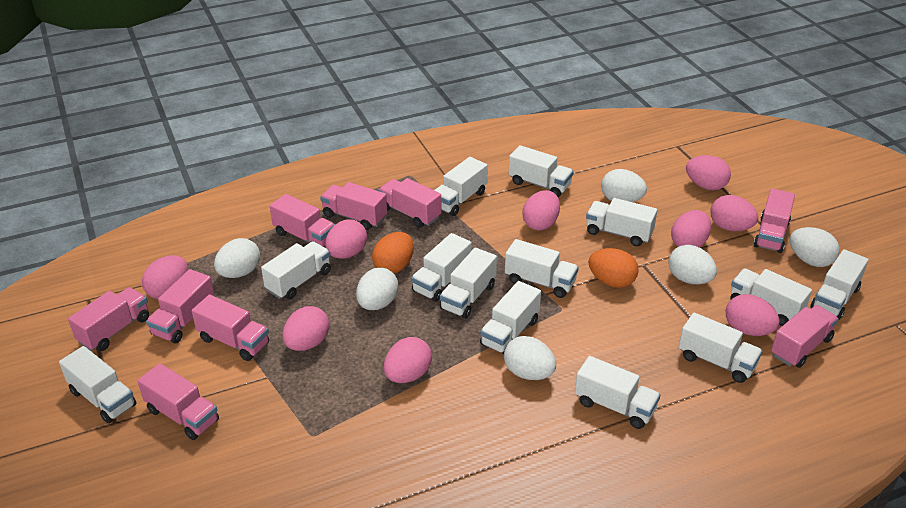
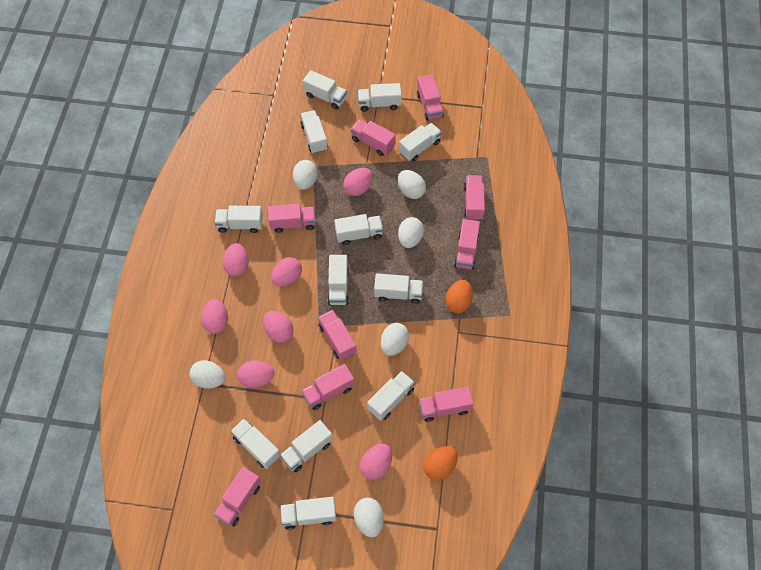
pink egg: 9 -> 7
white truck: 13 -> 12

